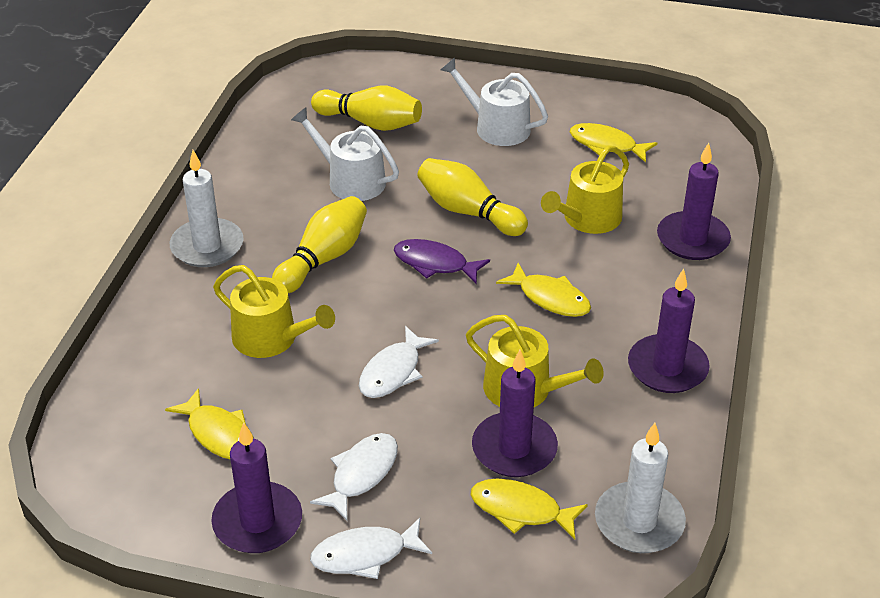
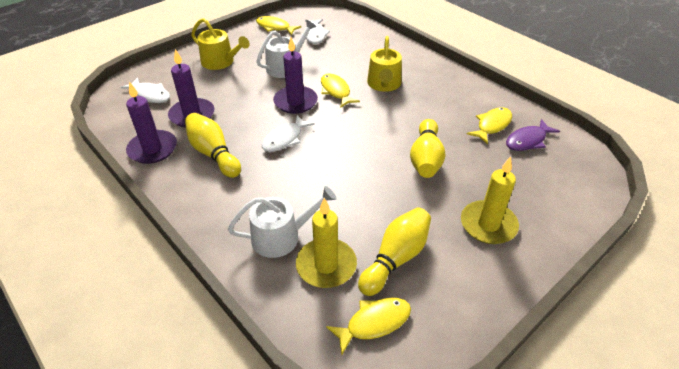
purple candle: 4 -> 3
white candle: 2 -> 0
yellow candle: 0 -> 2
yellow watering can: 3 -> 2

